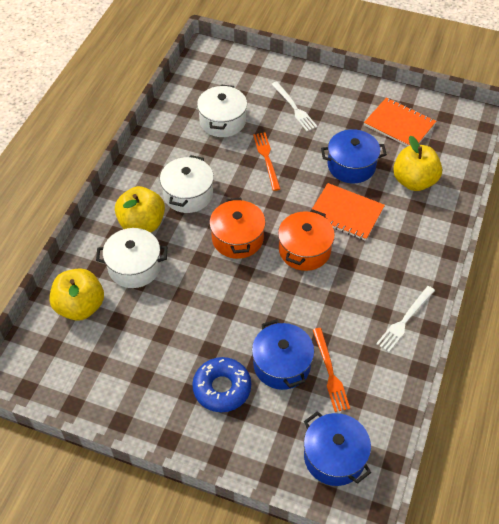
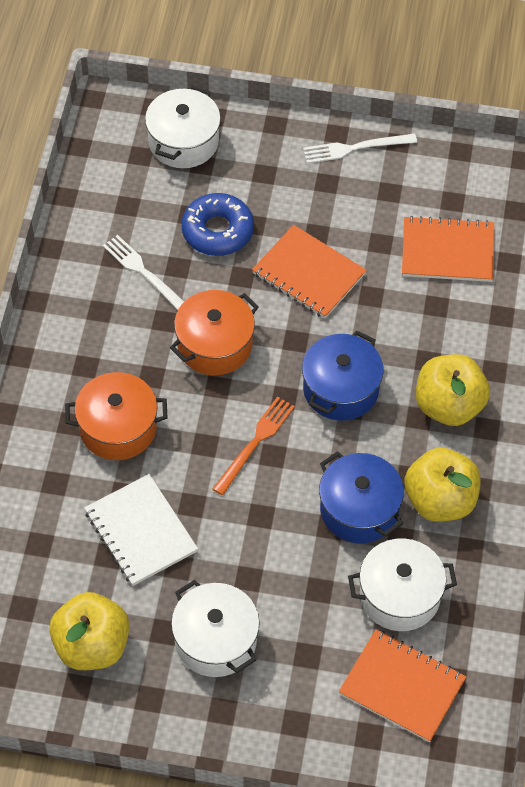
blue pot: 3 -> 2
orange fork: 2 -> 1
orange notebook: 2 -> 3
white notebook: 0 -> 1

